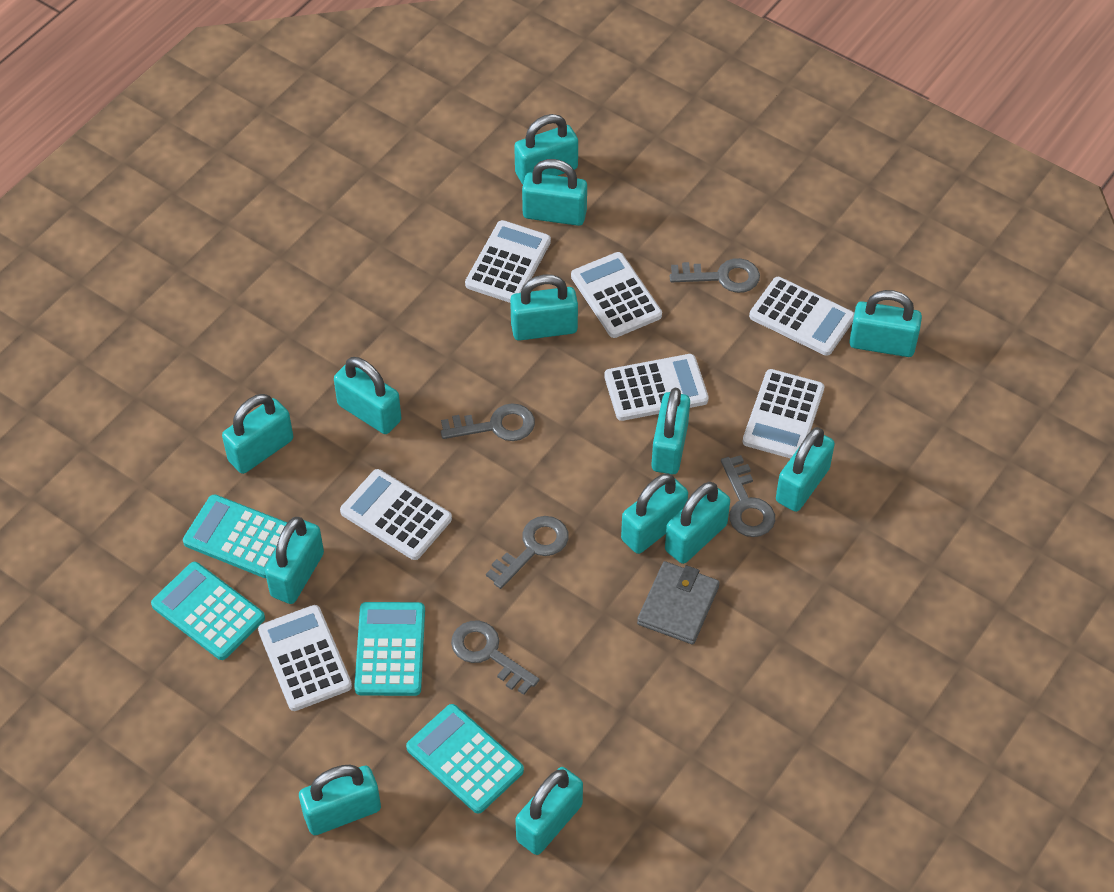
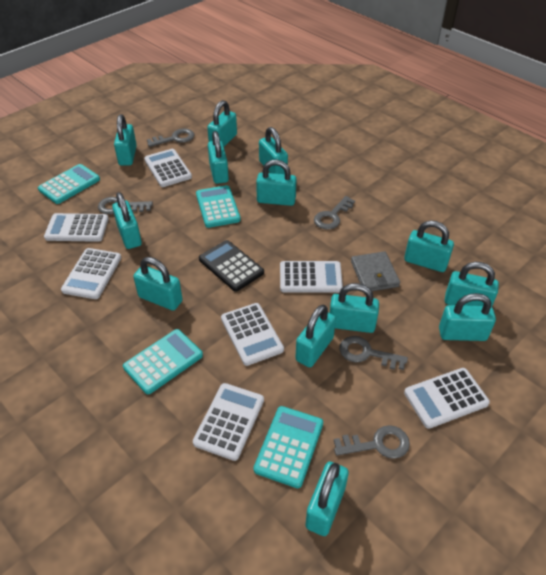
black calculator: 0 -> 1

